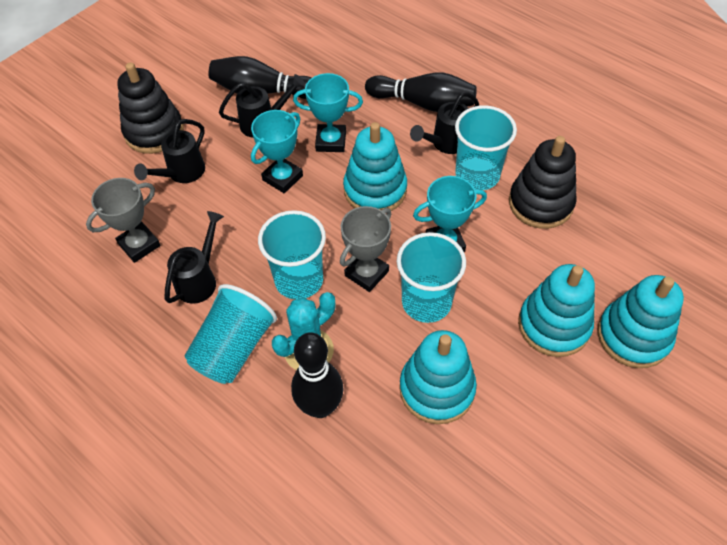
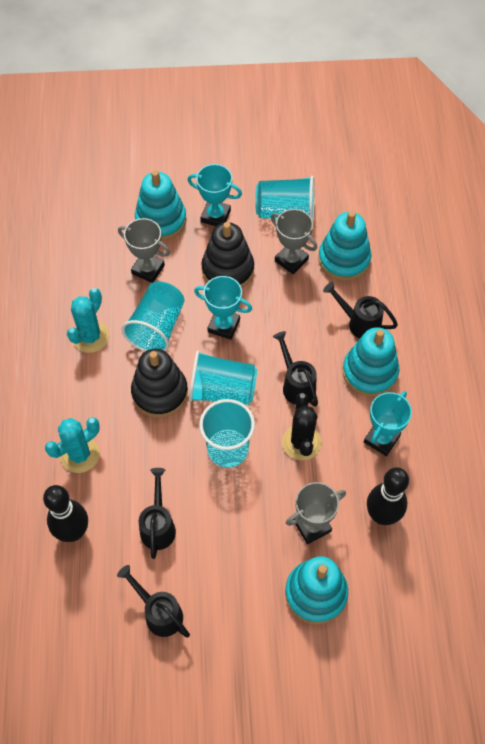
black bowling pin: 3 -> 2
black cactus: 0 -> 1
grey trophy: 2 -> 3
turquoise cactus: 1 -> 2

